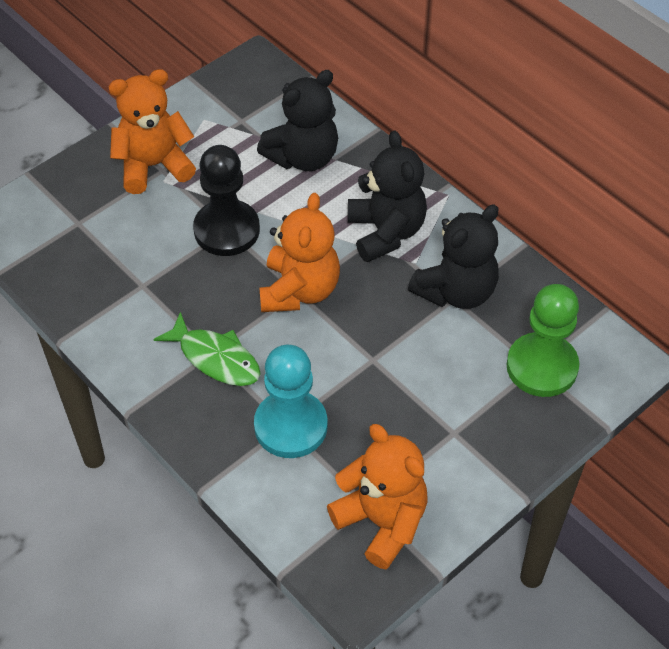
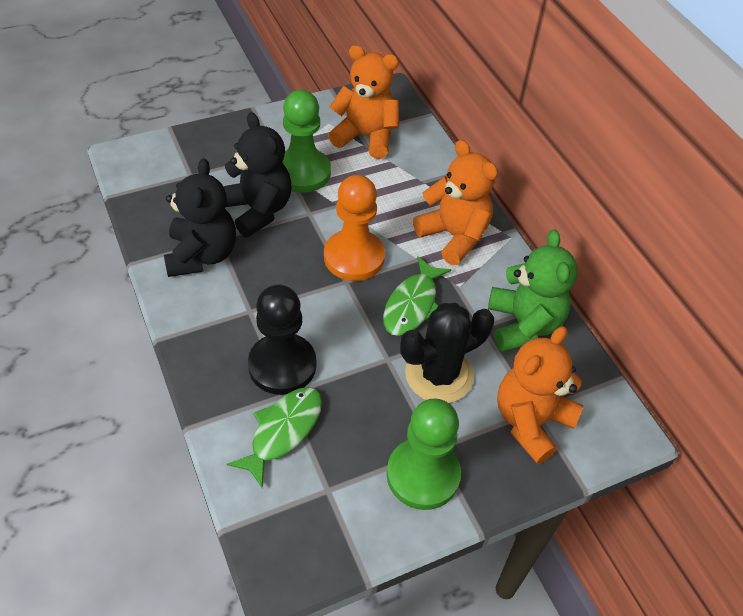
black cactus: 0 -> 1
black teddy bear: 3 -> 2
green fish: 1 -> 2
green pawn: 1 -> 2
green teddy bear: 0 -> 1
orange pawn: 0 -> 1
turquoise pawn: 1 -> 0

